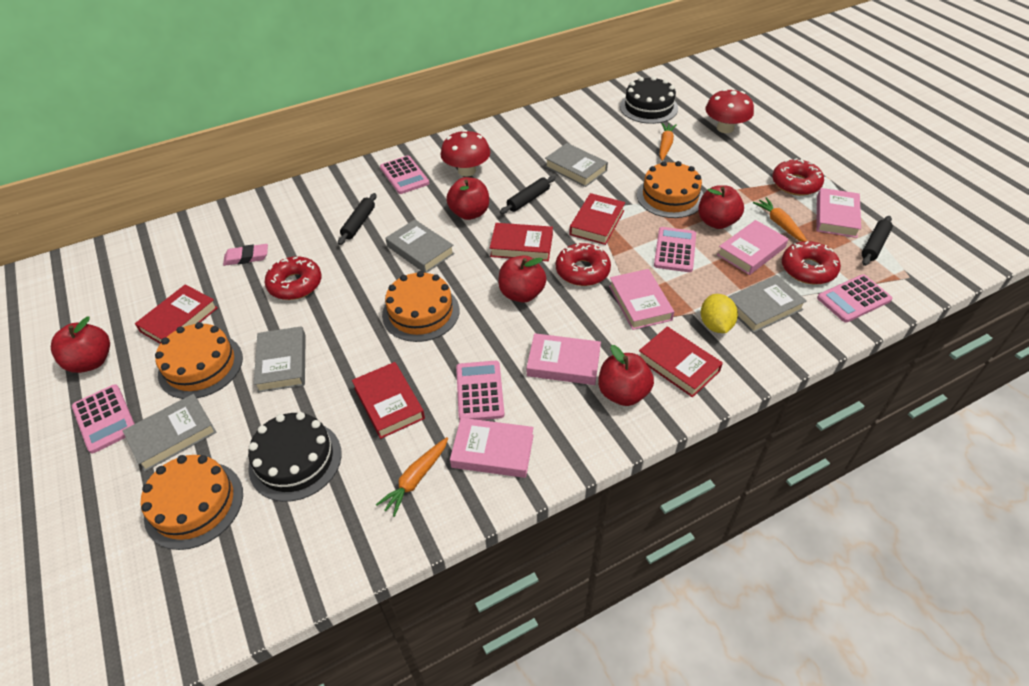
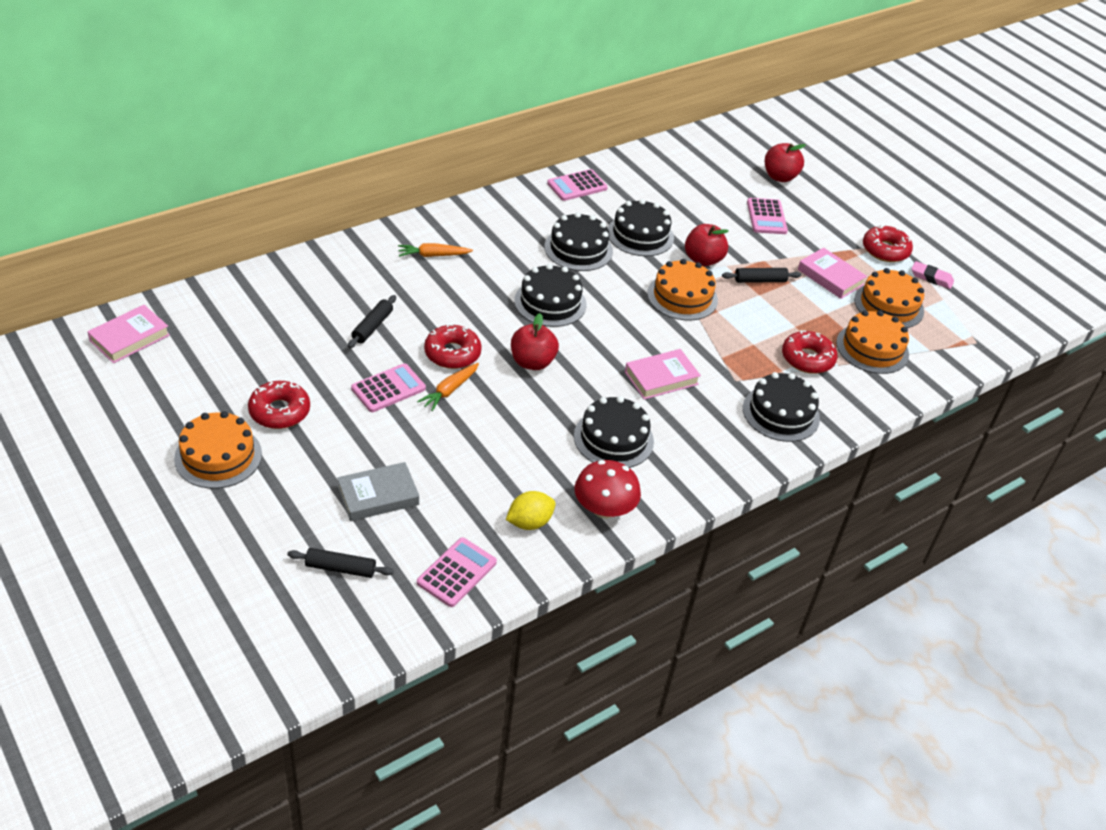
black cake: 2 -> 5
grey book: 5 -> 1
orange carrot: 3 -> 2
pink book: 5 -> 3
pink calculator: 5 -> 4
red apple: 5 -> 3
red book: 5 -> 0
red mushroom: 2 -> 1

